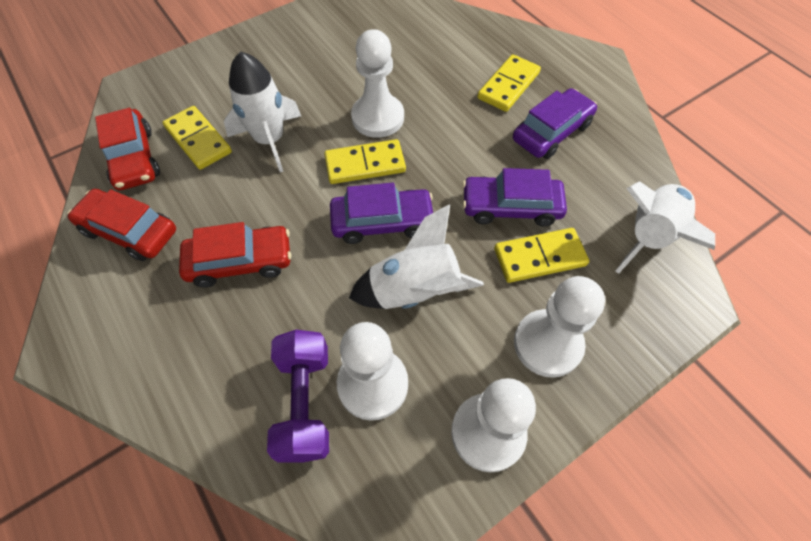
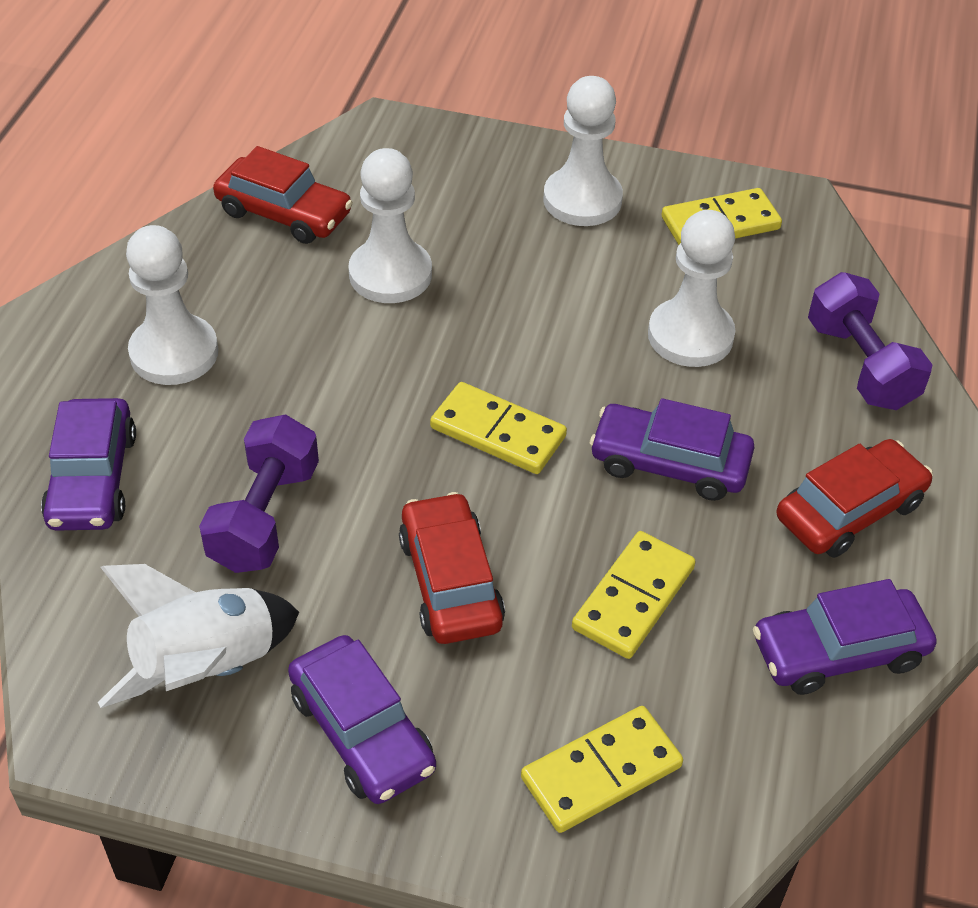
purple car: 3 -> 4
purple dumbbell: 1 -> 2
white rocket: 3 -> 1

